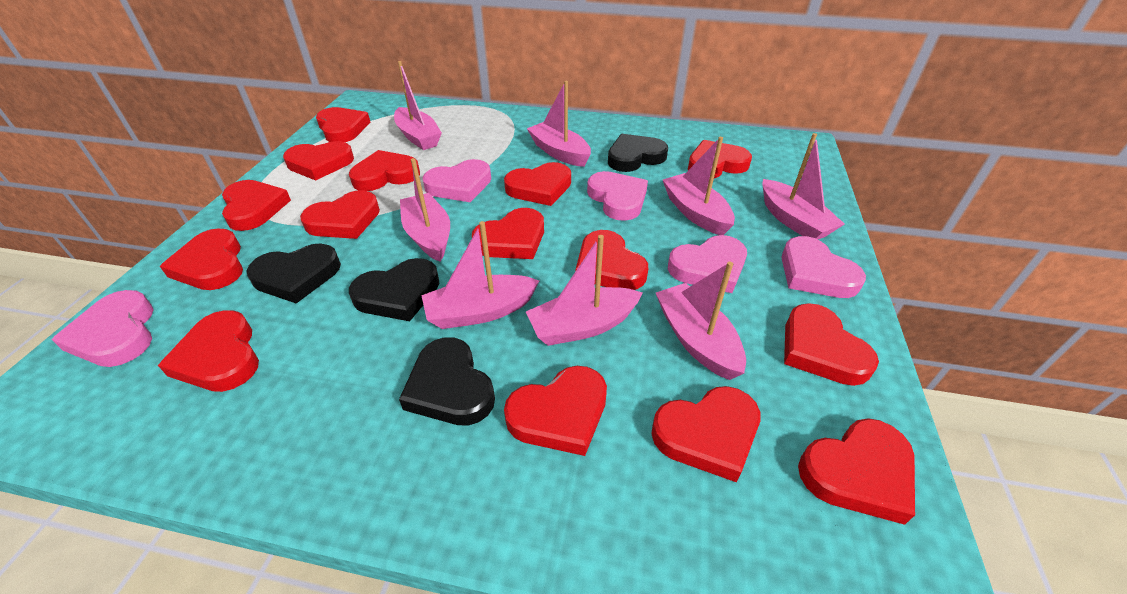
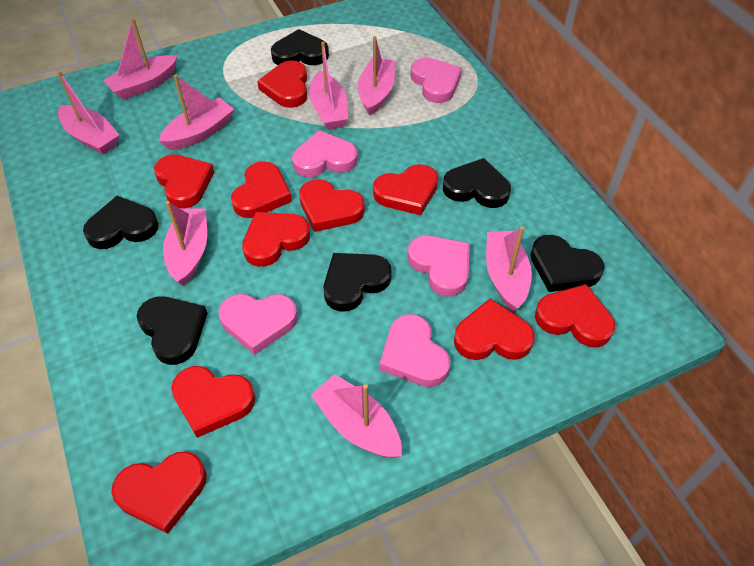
black heart: 4 -> 6
red heart: 15 -> 10

